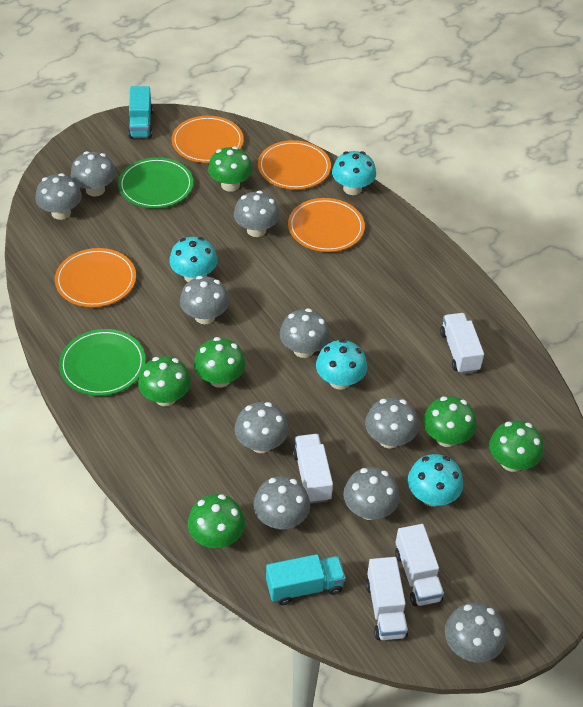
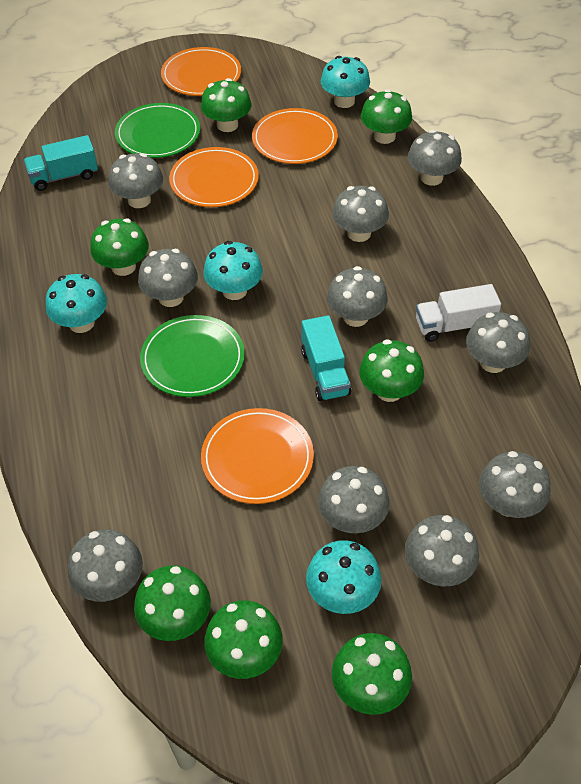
green mushroom: 6 -> 7
white truck: 4 -> 1

